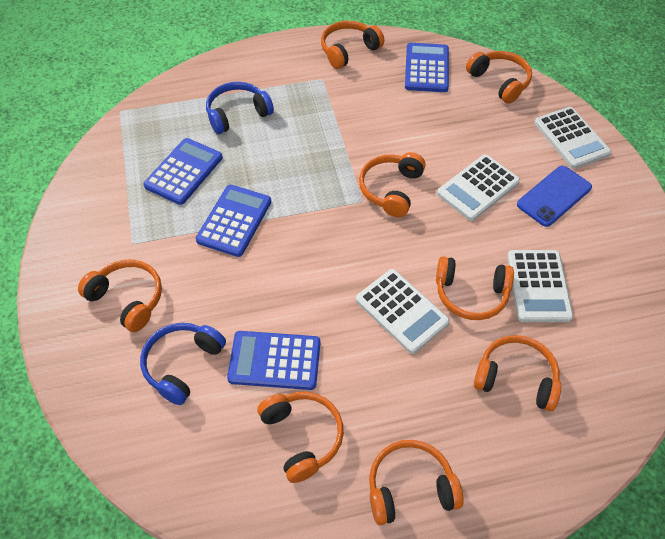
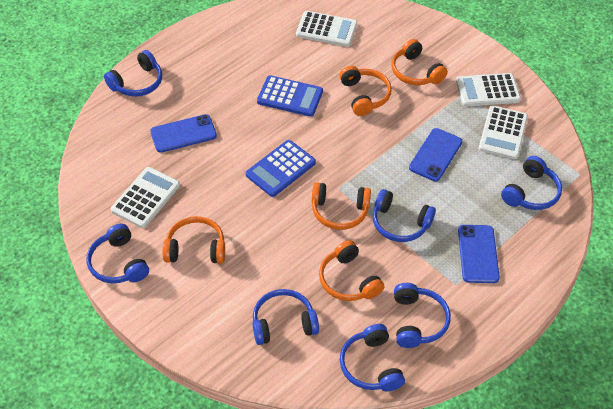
blue calculator: 4 -> 2
blue headphones: 2 -> 7
blue phone: 1 -> 3
orange headphones: 8 -> 5

